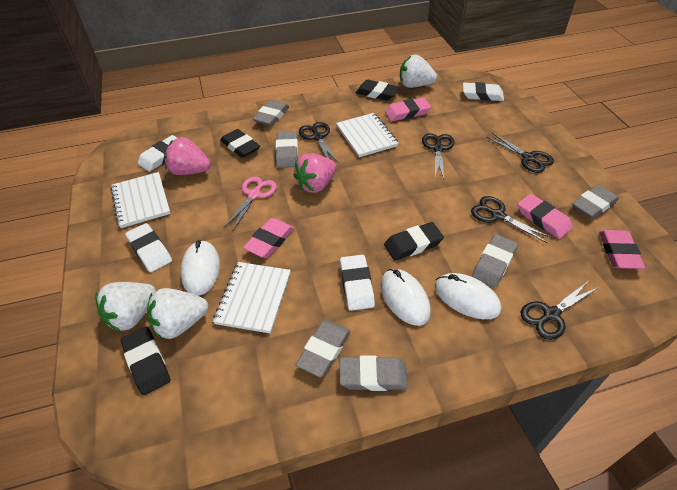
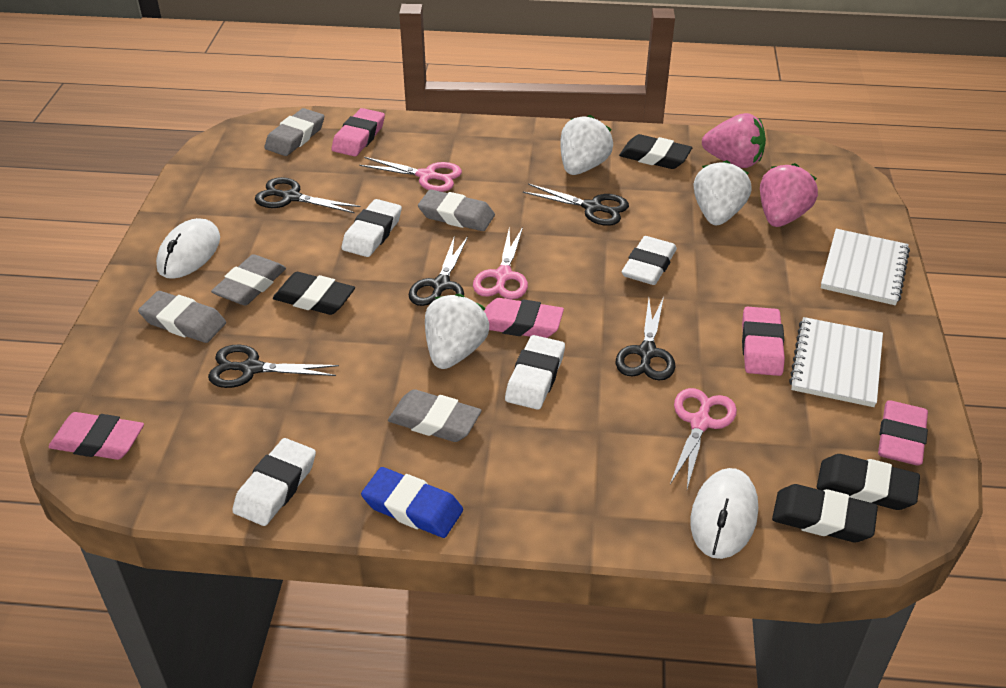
blue eraser: 0 -> 1
grey eraser: 6 -> 5
pink eraser: 4 -> 5
pink scissors: 1 -> 3
white mouse: 3 -> 2
white notebook: 3 -> 2

